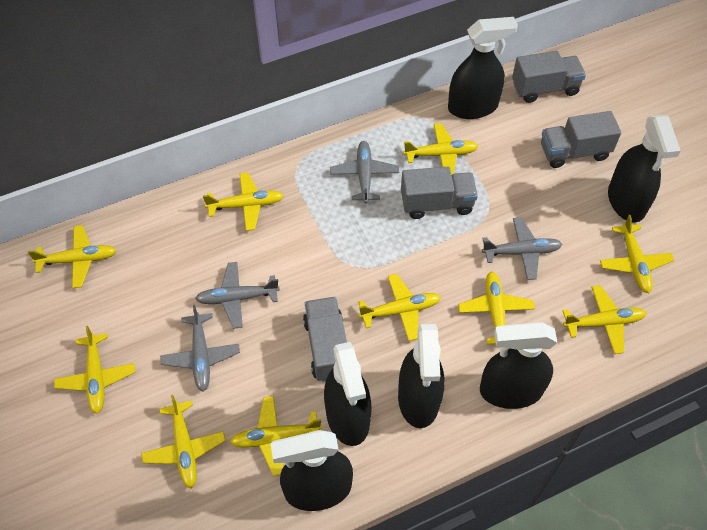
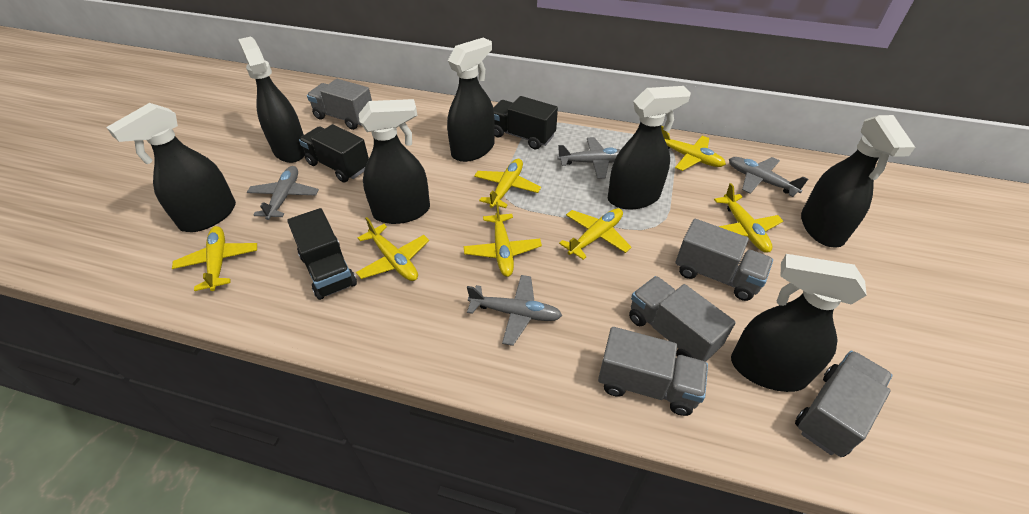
black spray bottle: 6 -> 7
black truck: 0 -> 3
grey truck: 4 -> 5
yellow plane: 10 -> 7

